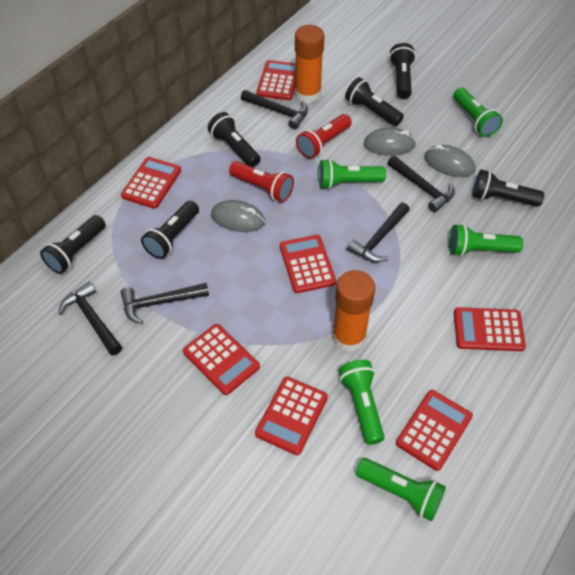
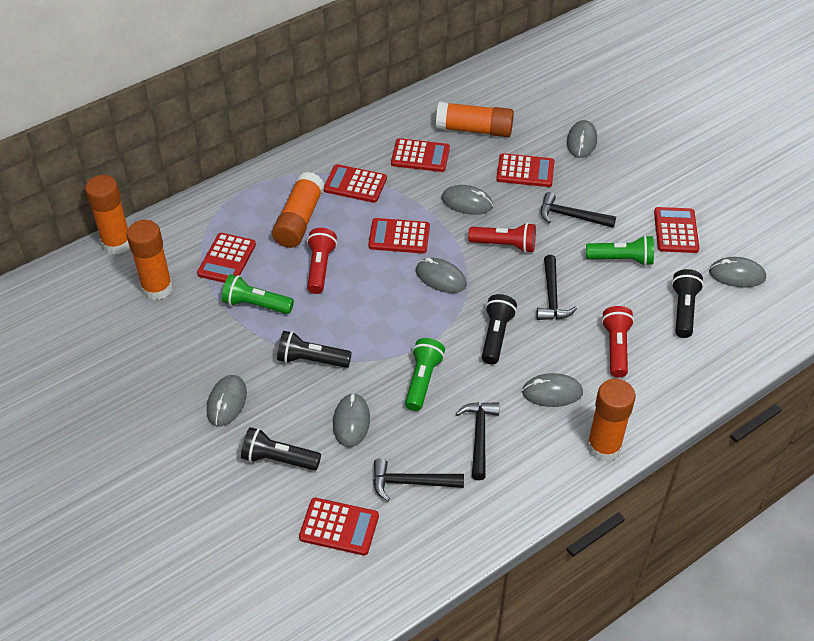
black flashlight: 6 -> 4
black hammer: 5 -> 4
green flashlight: 5 -> 3
grey mouse: 3 -> 7
orange glue stick: 2 -> 5
red flashlight: 2 -> 3

